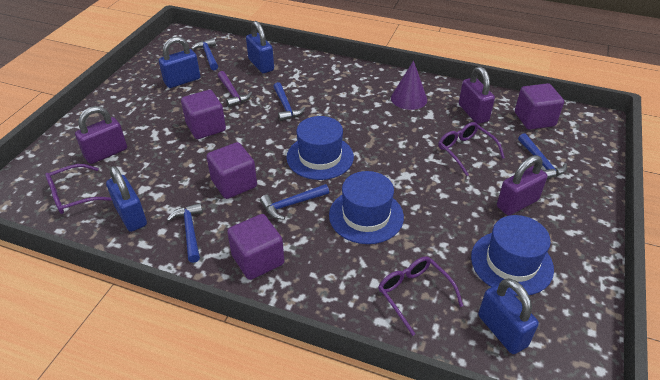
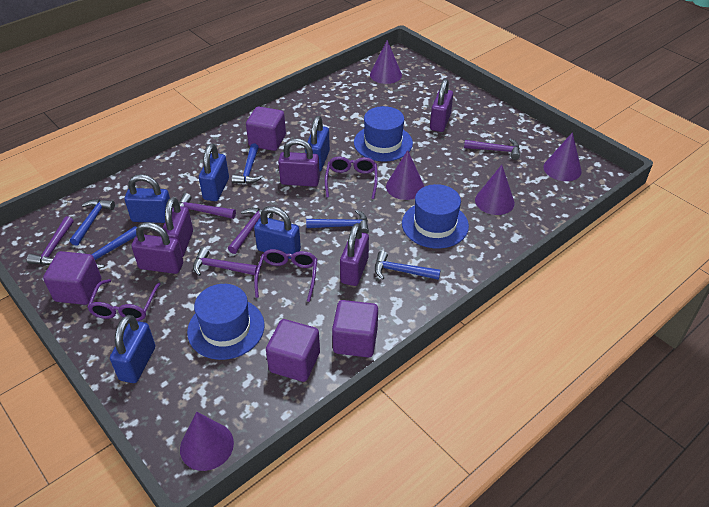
blue padlock: 4 -> 5
purple cone: 1 -> 5
purple hammer: 1 -> 5
purple padlock: 3 -> 5

